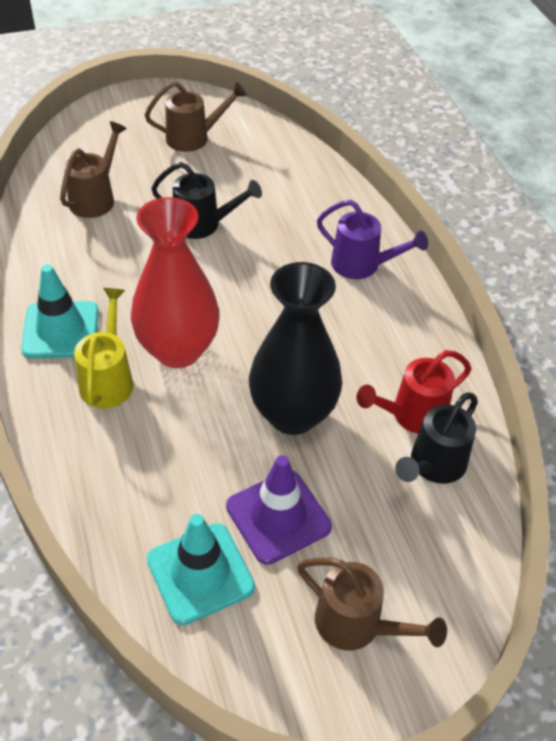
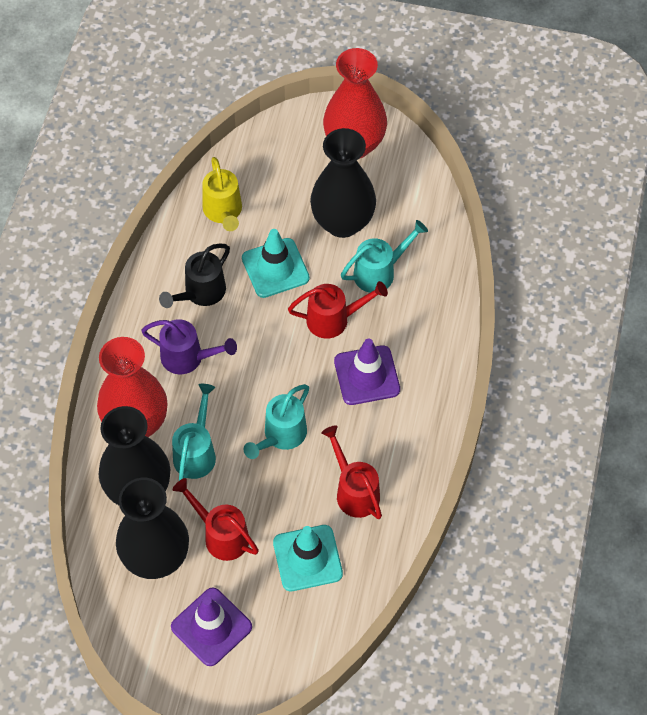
black vase: 1 -> 3
black watering can: 2 -> 1
brown watering can: 3 -> 0
purple traffic cone: 1 -> 2
red vase: 1 -> 2
red watering can: 1 -> 3
turquoise watering can: 0 -> 3

